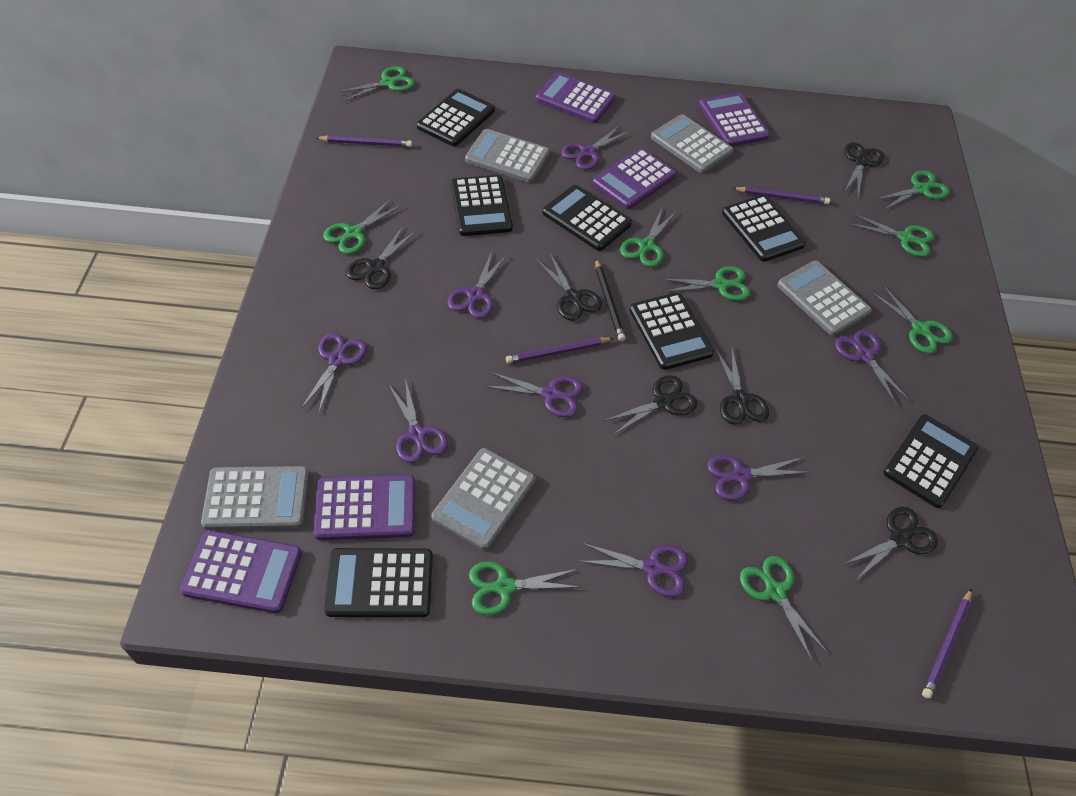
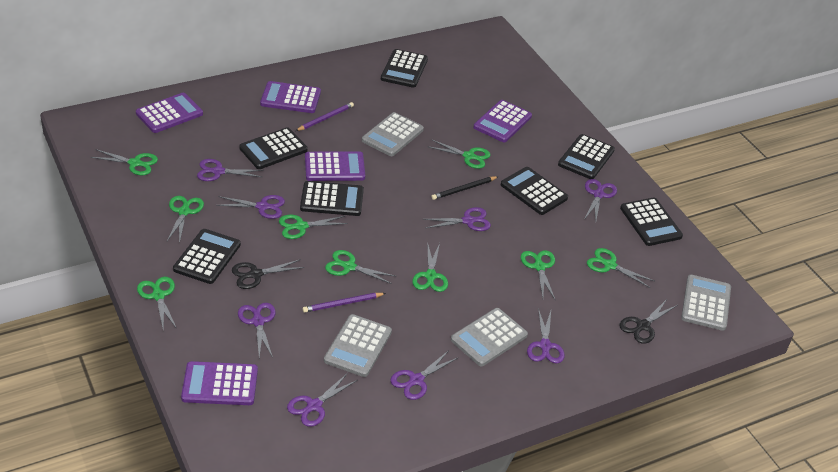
black scissors: 6 -> 2
grey calculator: 5 -> 4
purple pencil: 4 -> 2

